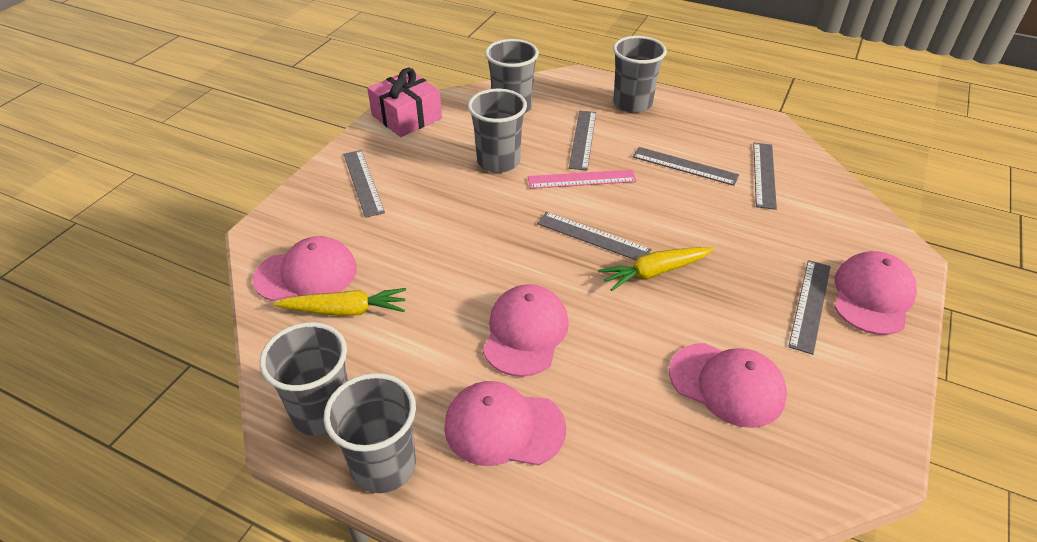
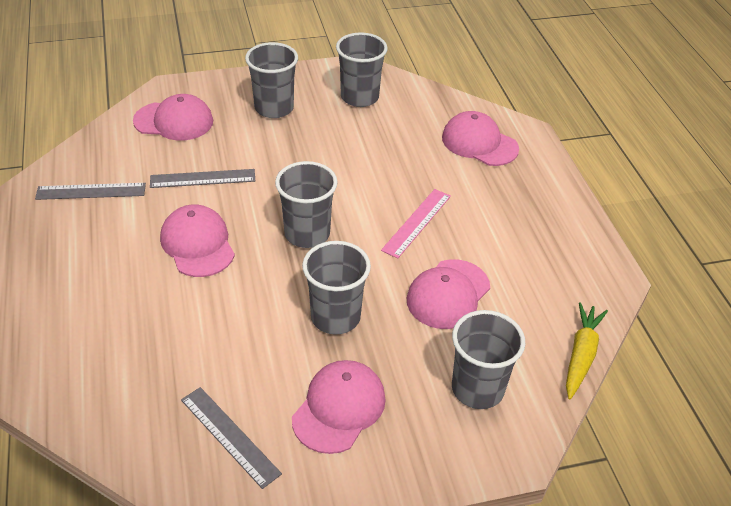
grey ruler: 6 -> 3
pink gift: 1 -> 0
yellow carrot: 2 -> 1

